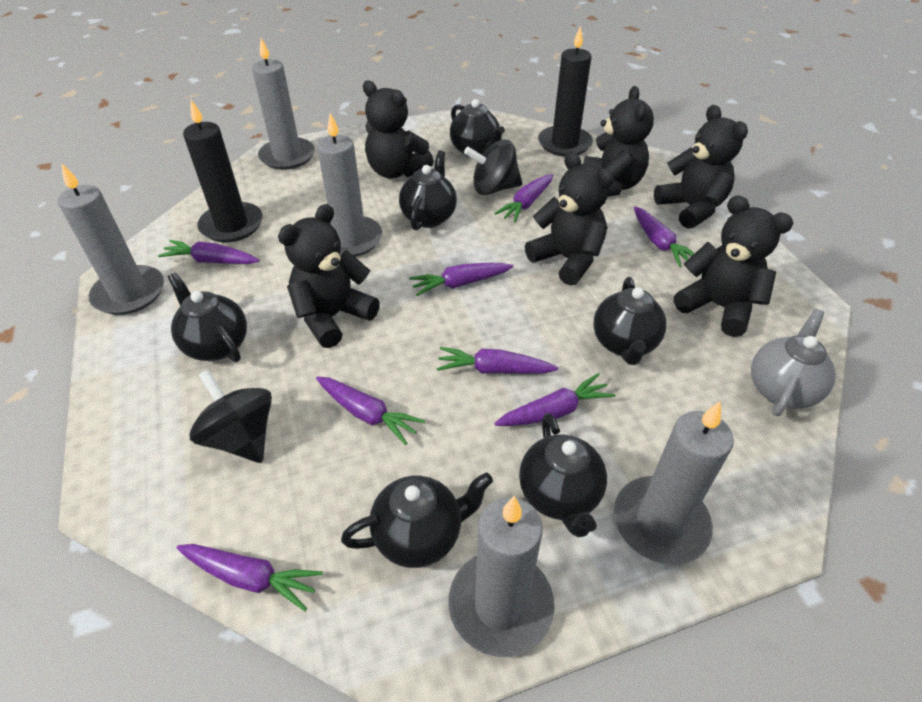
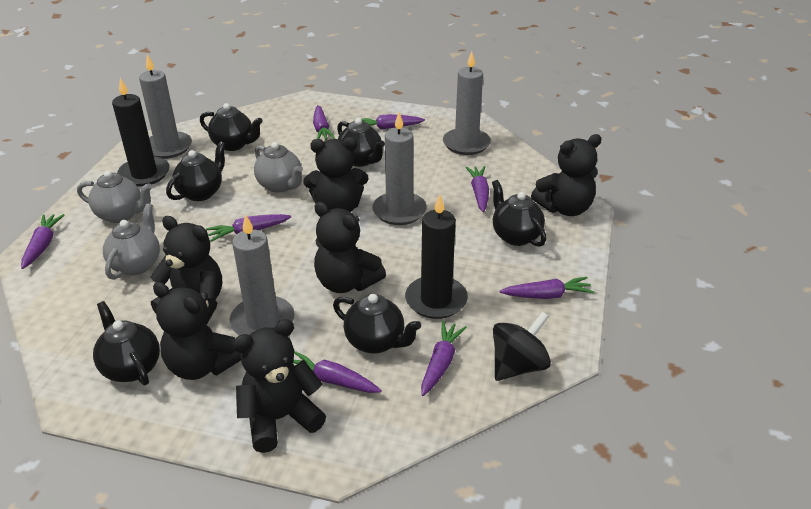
black spinning top: 2 -> 1
grey candle: 5 -> 4
grey teapot: 1 -> 3

